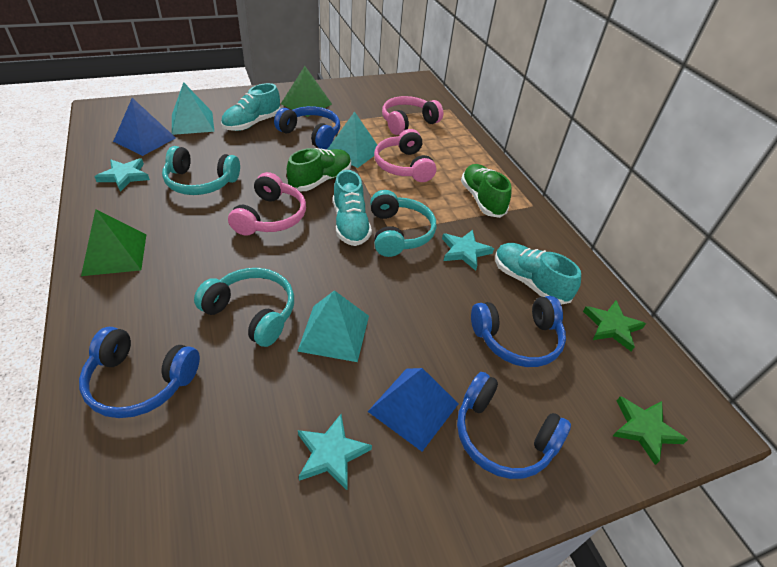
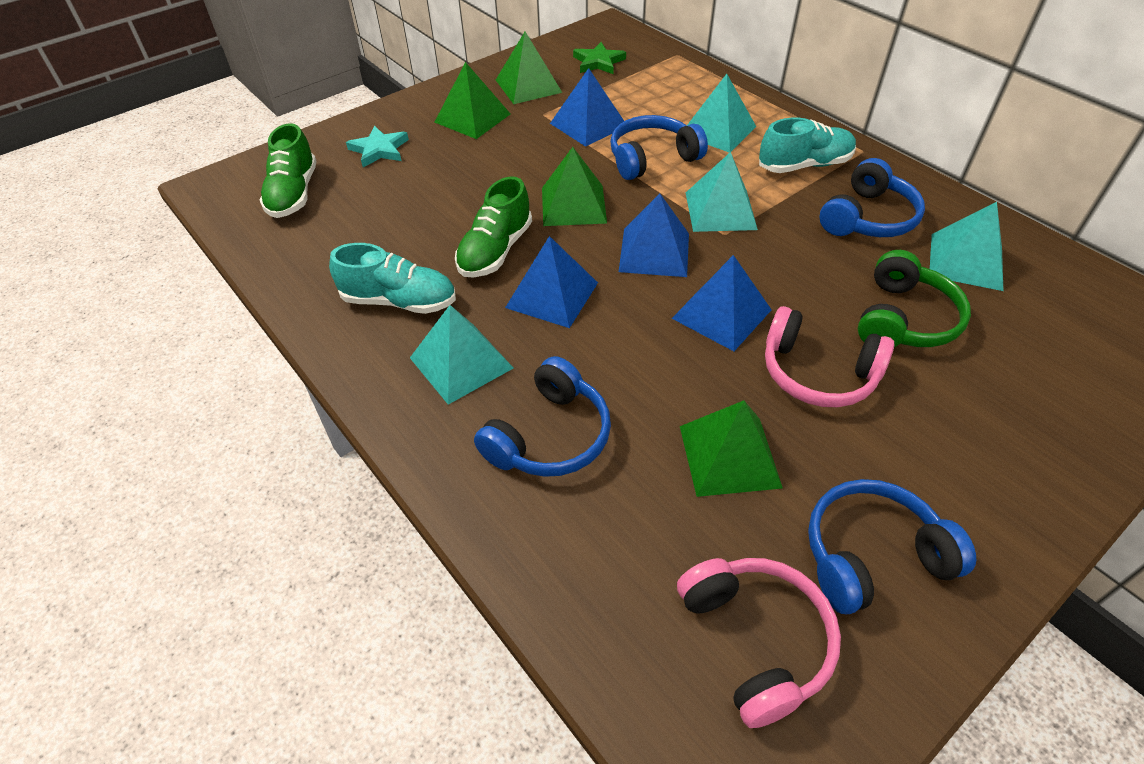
blue pyramid: 2 -> 4
green headphones: 0 -> 1
green pyramid: 2 -> 4
green star: 2 -> 1
pink headphones: 3 -> 2
turquoise headphones: 3 -> 0
turquoise pyramid: 3 -> 4
turquoise shoe: 3 -> 2
turquoise star: 3 -> 1

